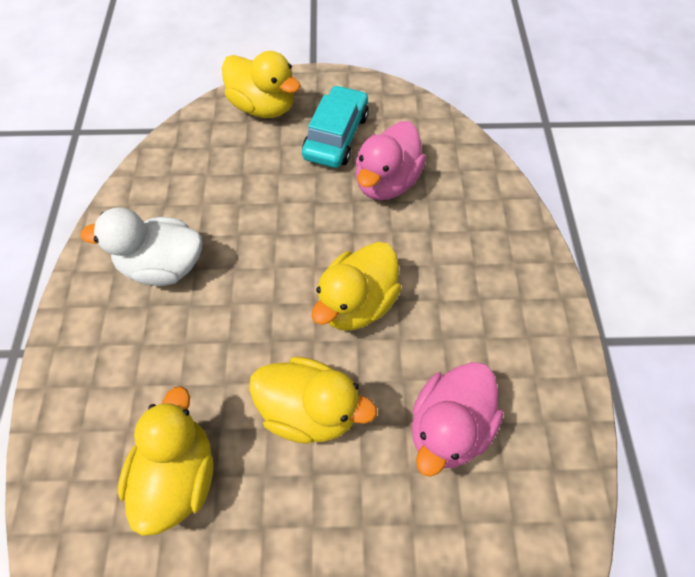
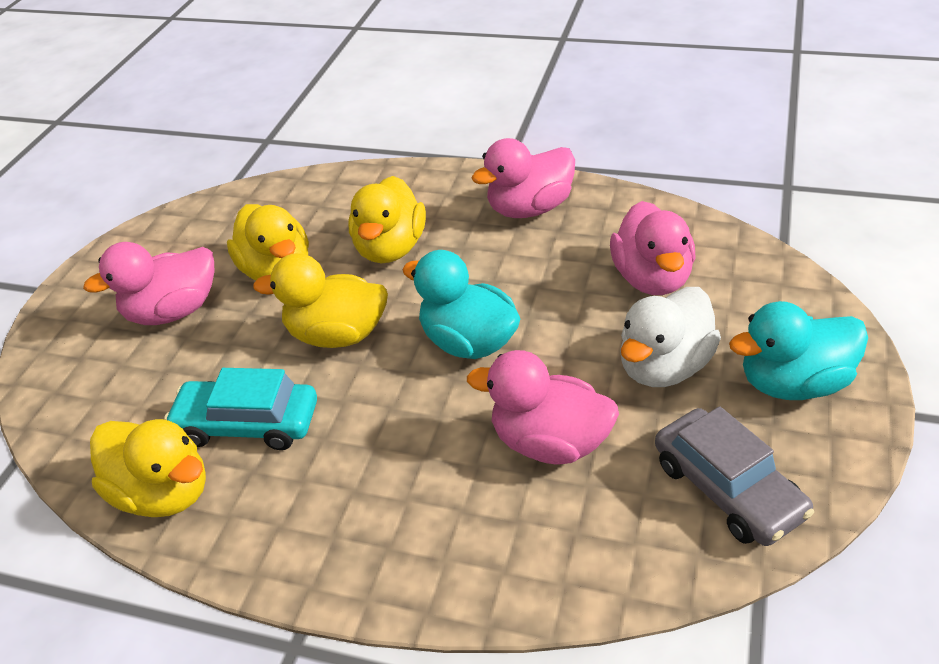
grey car: 0 -> 1
pink duck: 2 -> 4
turquoise duck: 0 -> 2

